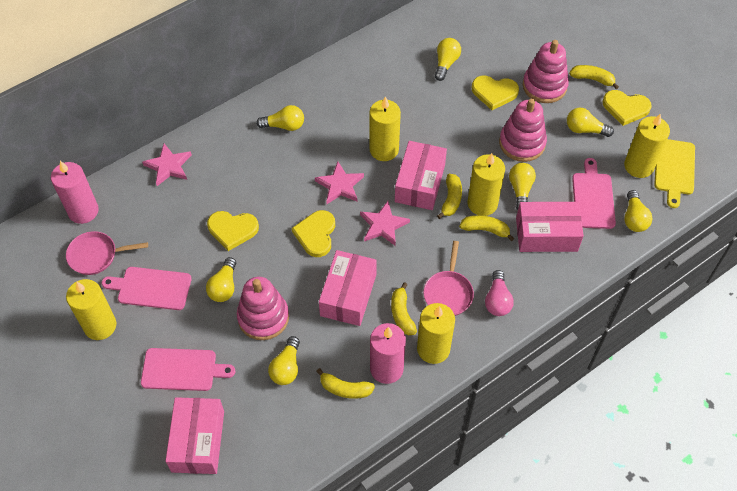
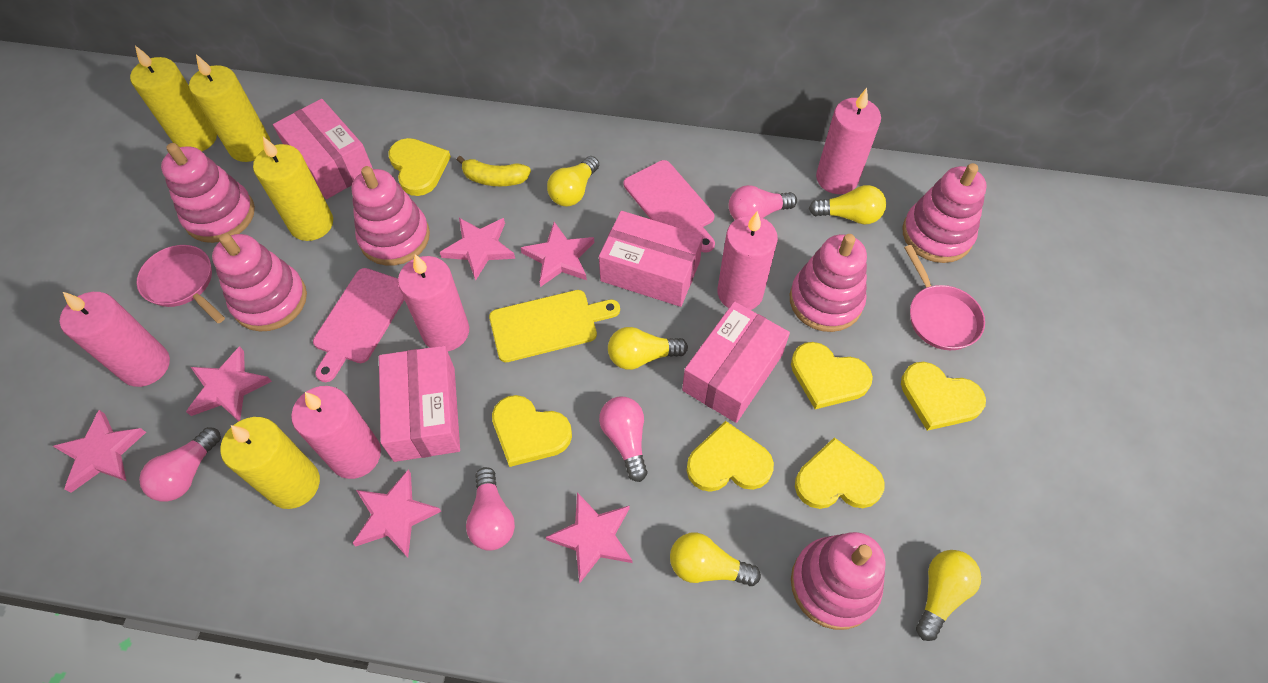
pink candle: 2 -> 5
pink cutting board: 3 -> 2
pink light bulb: 1 -> 4
pink stacking toy: 3 -> 6
pink star: 3 -> 6
yellow banana: 5 -> 1
yellow candle: 5 -> 4
yellow heart: 4 -> 6
yellow light bulb: 7 -> 5

